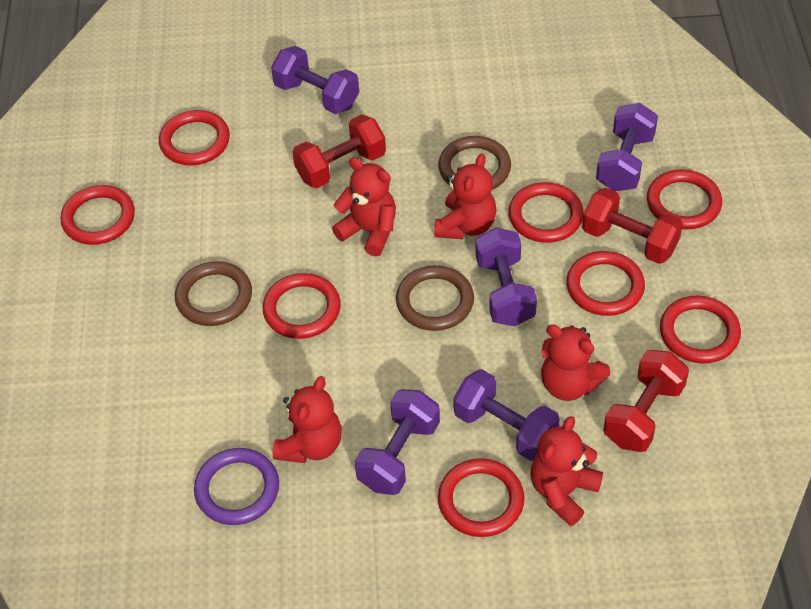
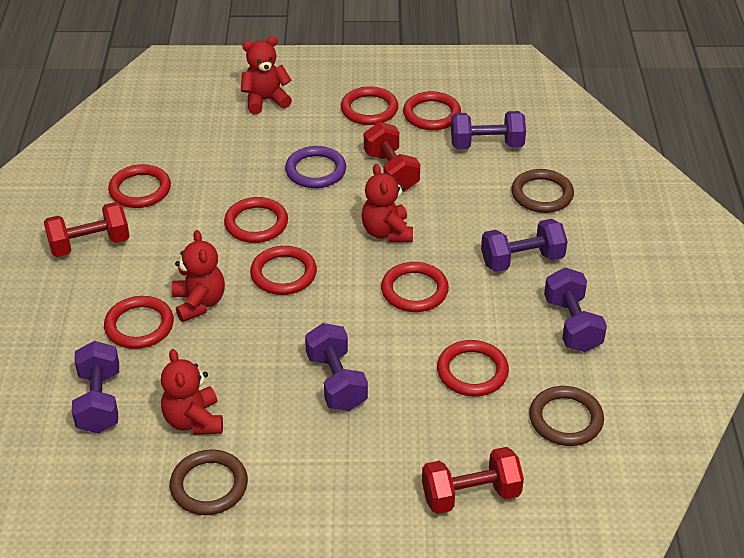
red teddy bear: 5 -> 4

